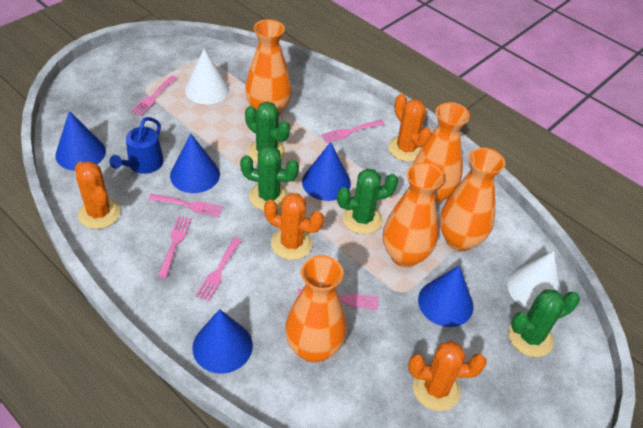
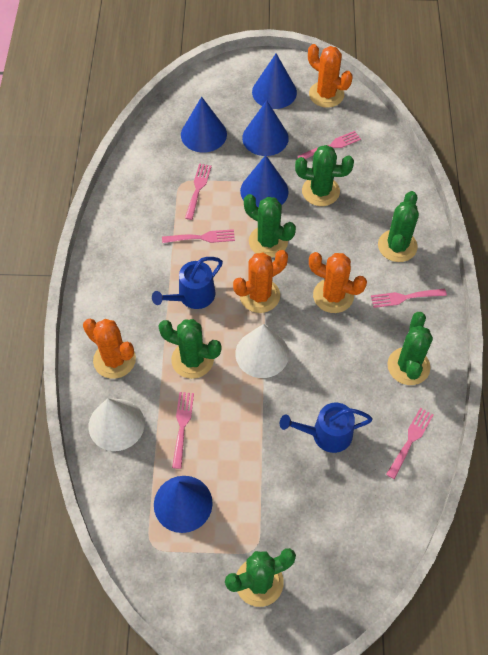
blue watering can: 1 -> 2
green cactus: 4 -> 6
orange vase: 5 -> 0

